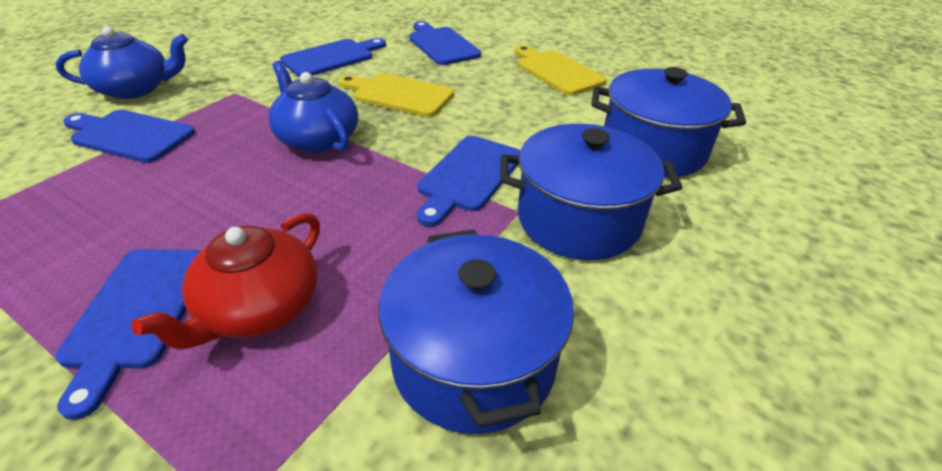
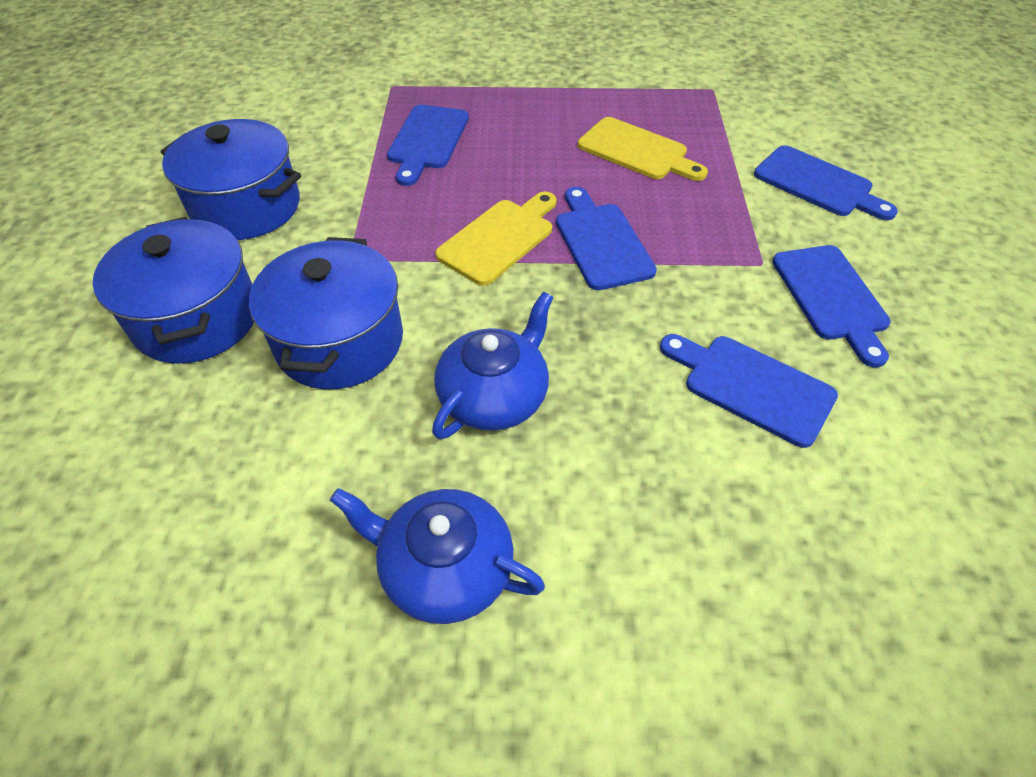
red teapot: 1 -> 0

